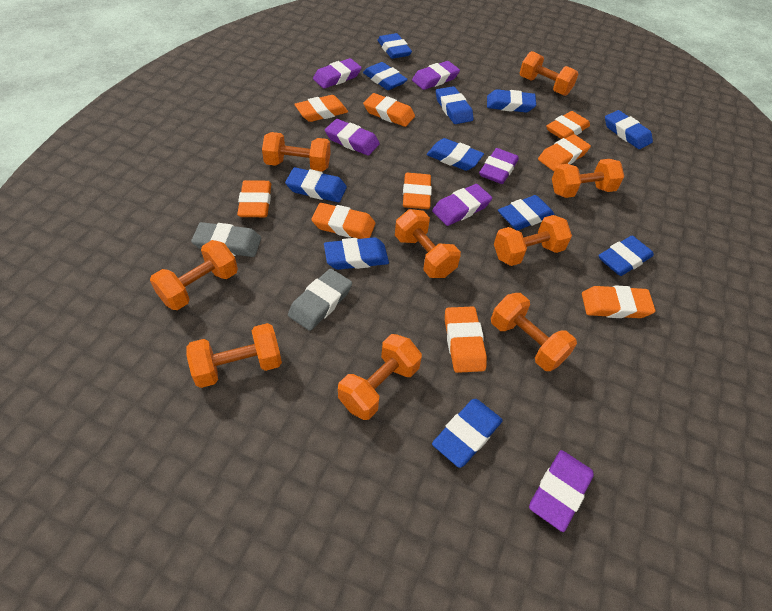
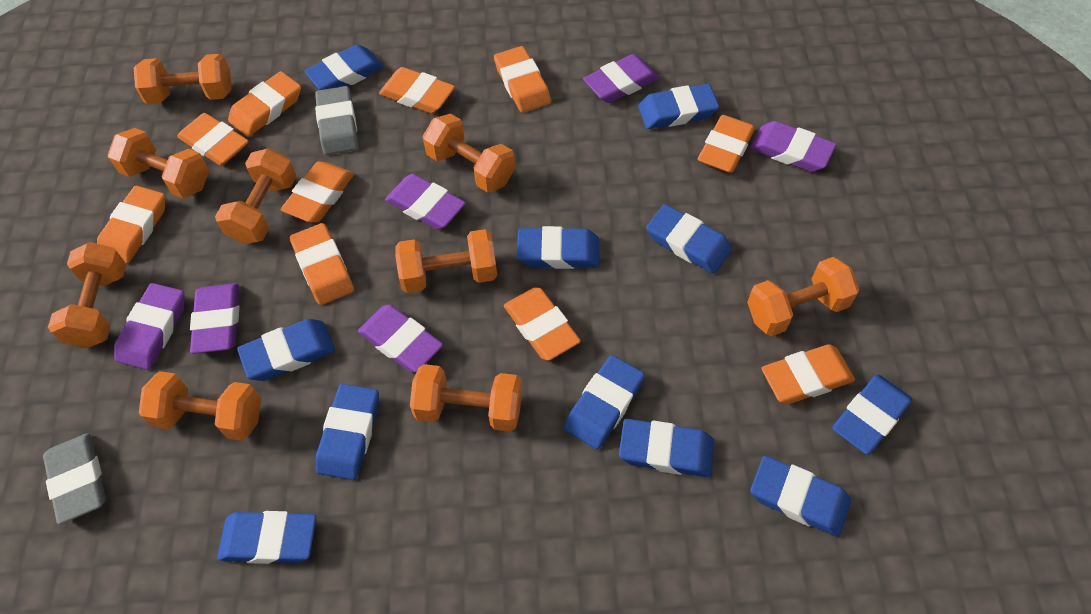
orange eraser: 9 -> 10

